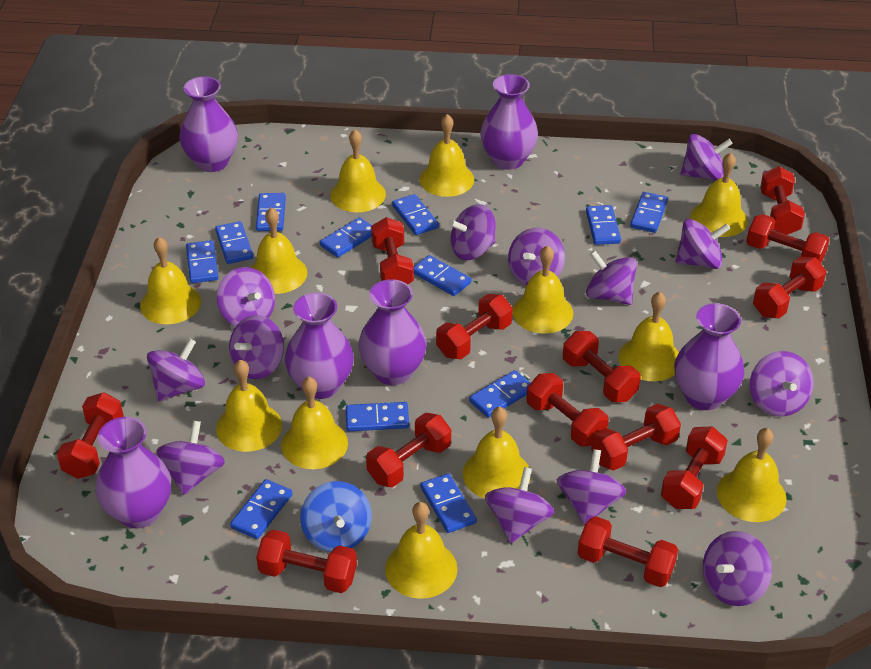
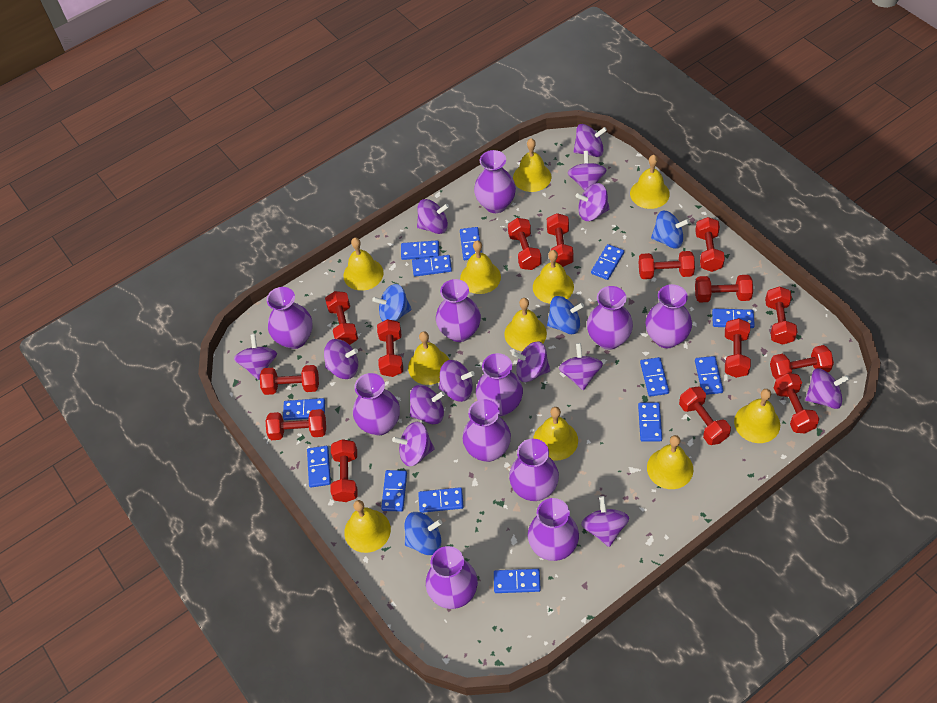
blue domino: 12 -> 13
blue spinning top: 1 -> 4
purple vase: 6 -> 11
red dumbbell: 13 -> 15
yellow bell: 12 -> 11

